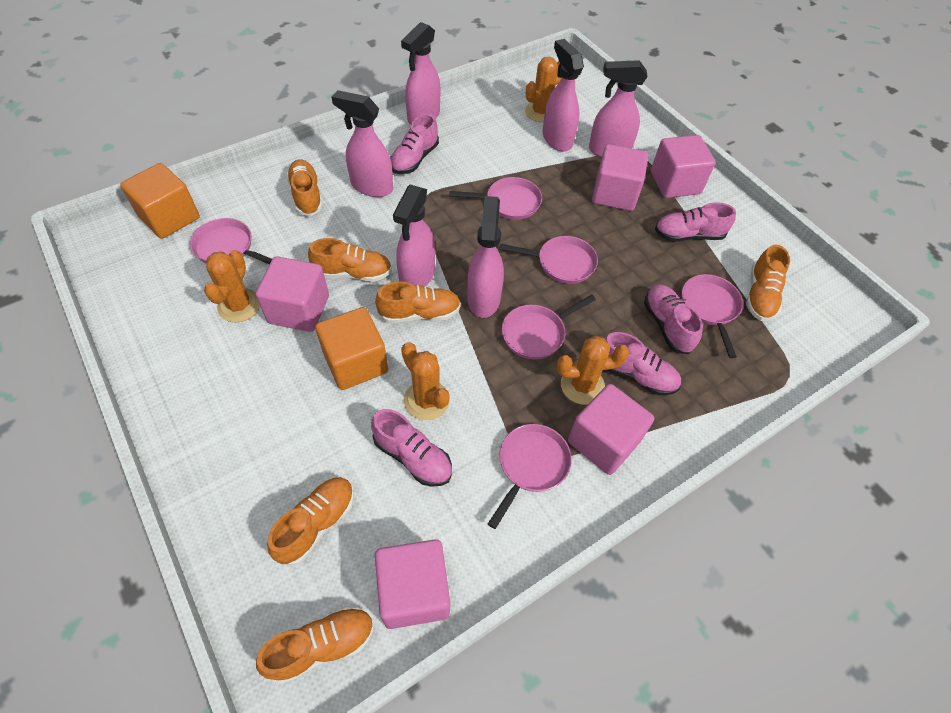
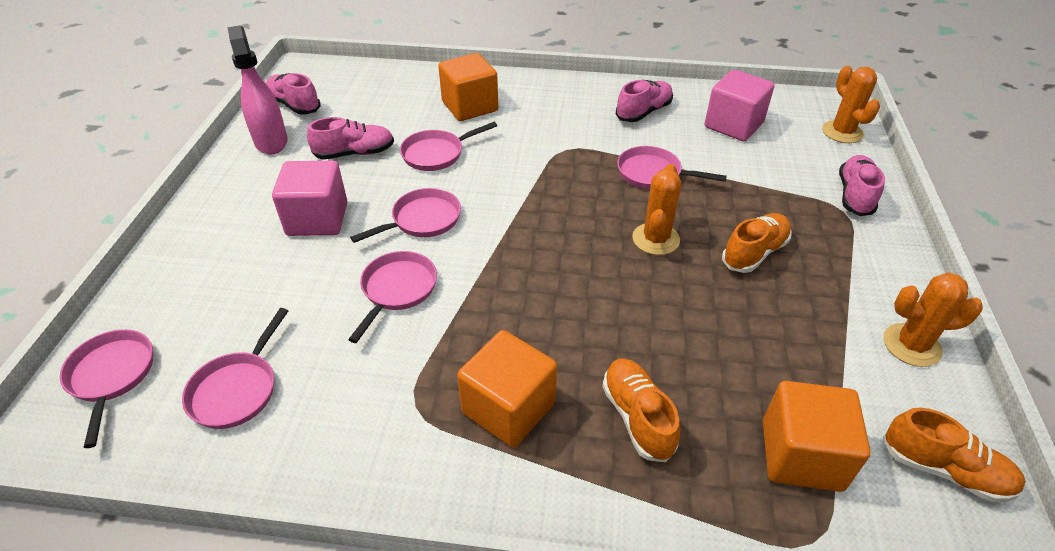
orange cactus: 4 -> 3
orange cube: 2 -> 3
orange shoe: 6 -> 3
pink cube: 5 -> 2
pink shoe: 5 -> 4
pink spray bottle: 6 -> 1

